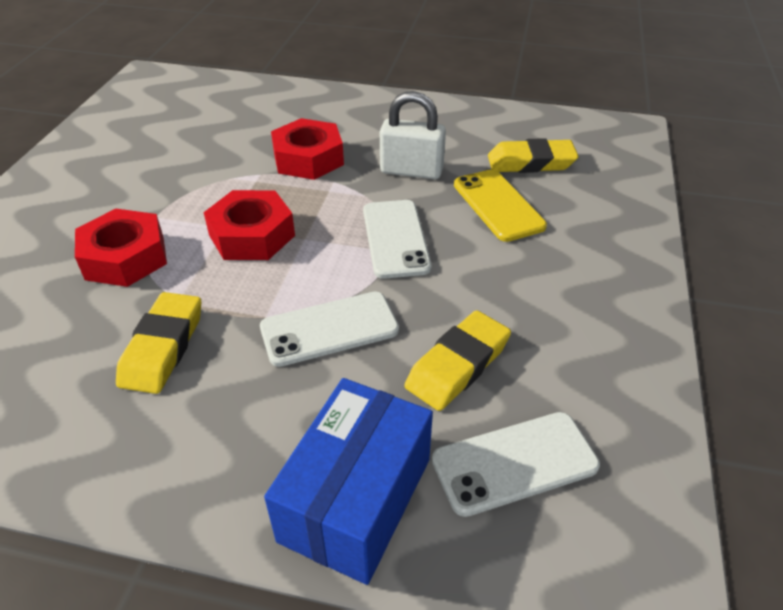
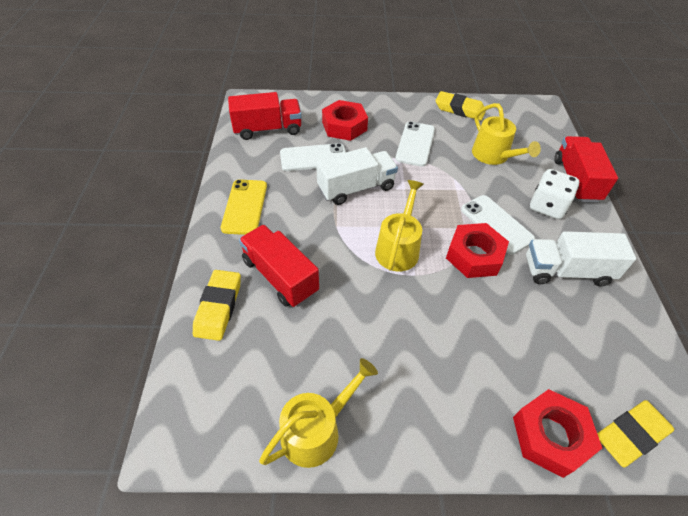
blue box: 1 -> 0
red truck: 0 -> 3
white dice: 0 -> 1
white padlock: 1 -> 0
white truck: 0 -> 2
yellow watering can: 0 -> 3

